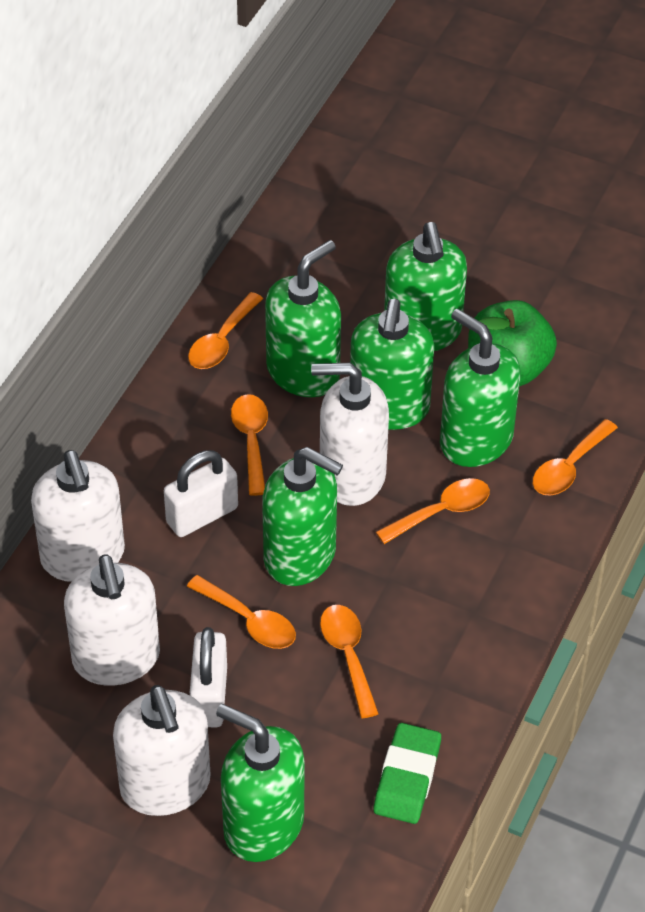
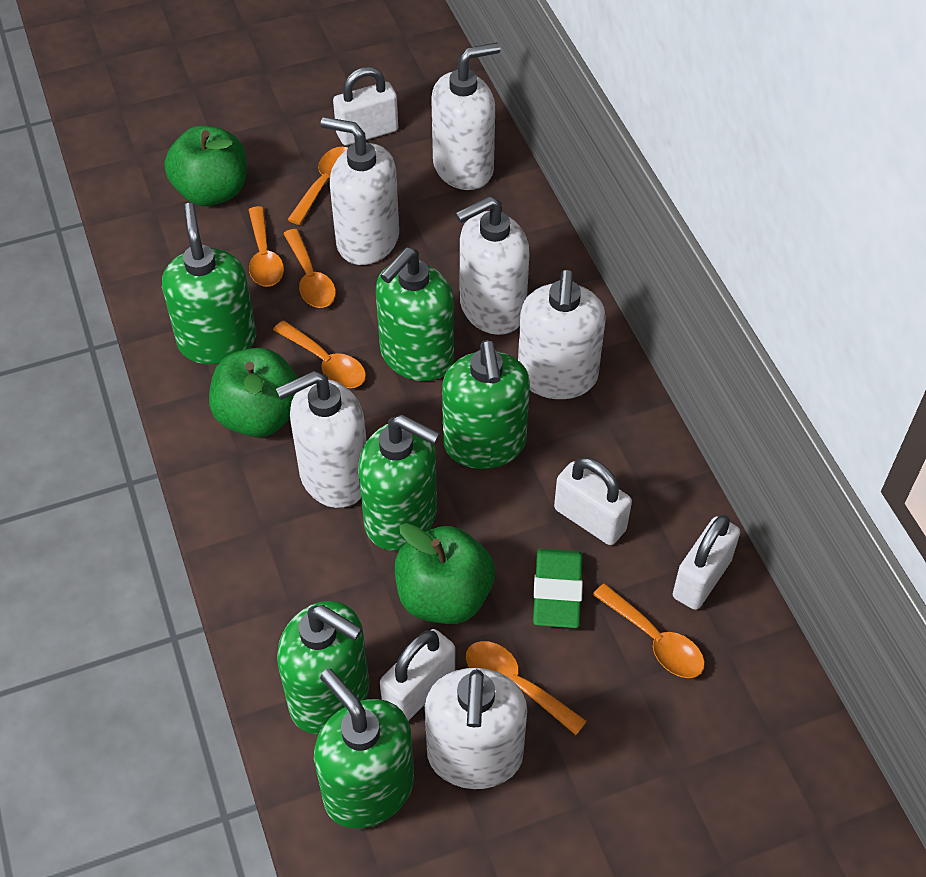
green apple: 1 -> 3
white padlock: 2 -> 4
white soap dispenser: 4 -> 6

